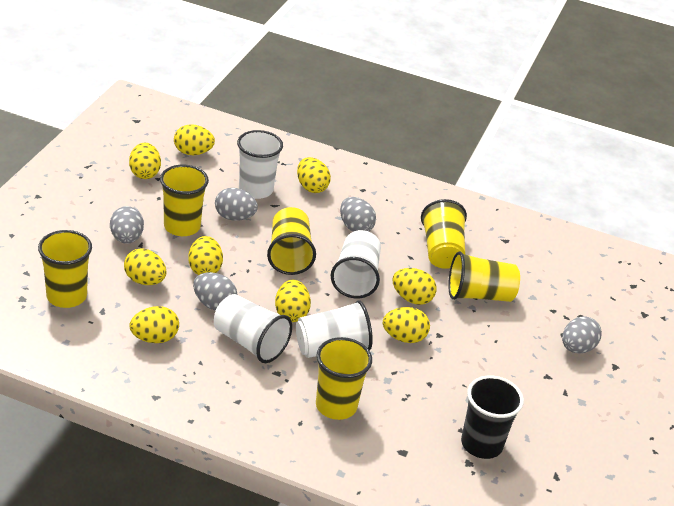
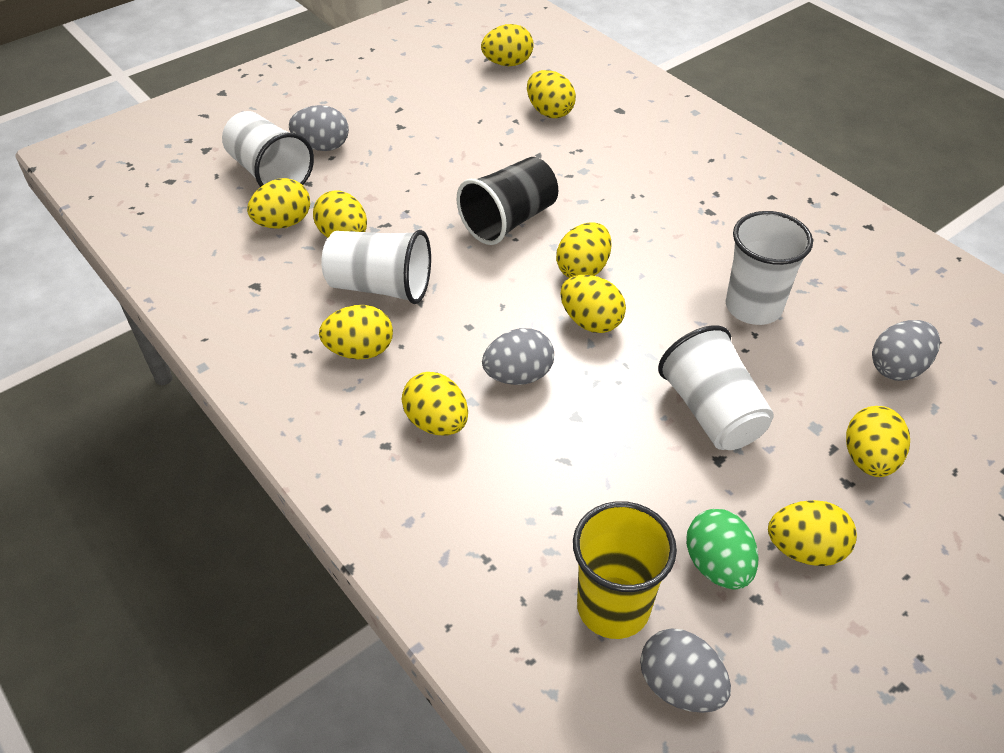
green egg: 0 -> 1
grey egg: 5 -> 4
yellow cup: 6 -> 1
yellow egg: 9 -> 10

